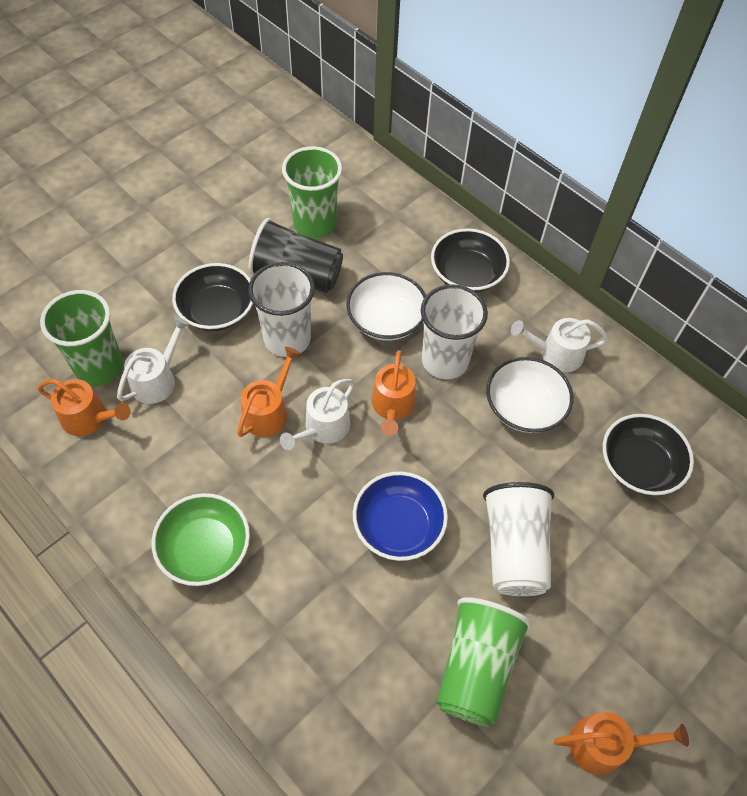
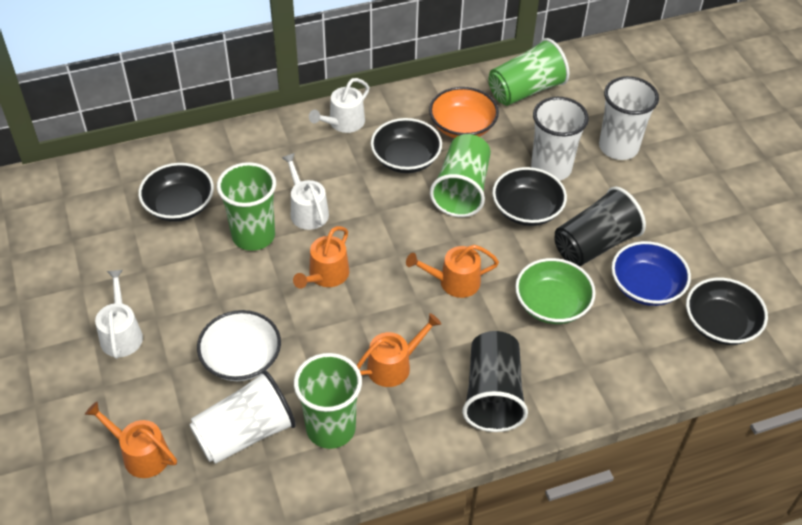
black bowl: 3 -> 4
black cup: 1 -> 2
green cup: 3 -> 4
orange bowl: 0 -> 1
white bowl: 2 -> 1

